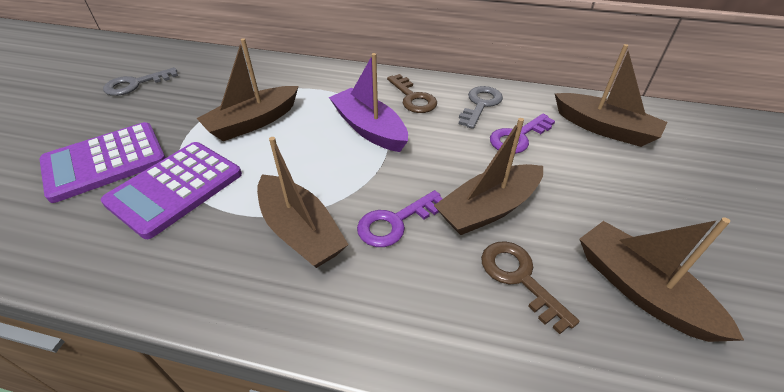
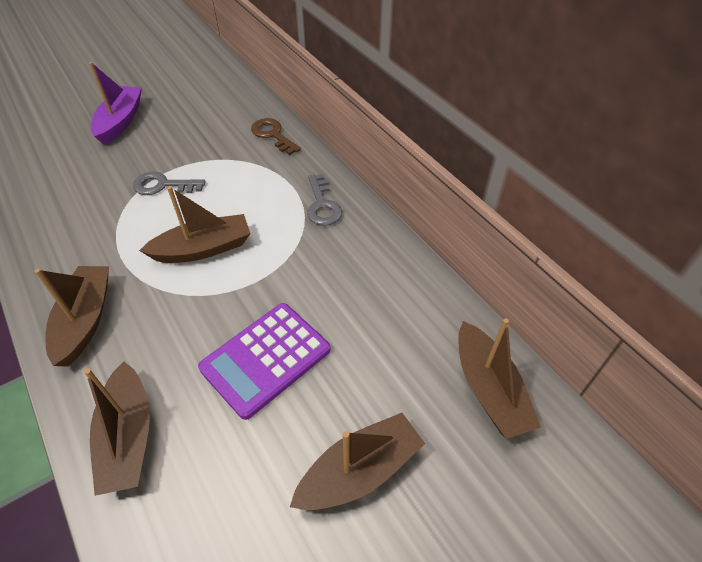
brown key: 2 -> 1
purple calculator: 2 -> 1
purple key: 2 -> 0

